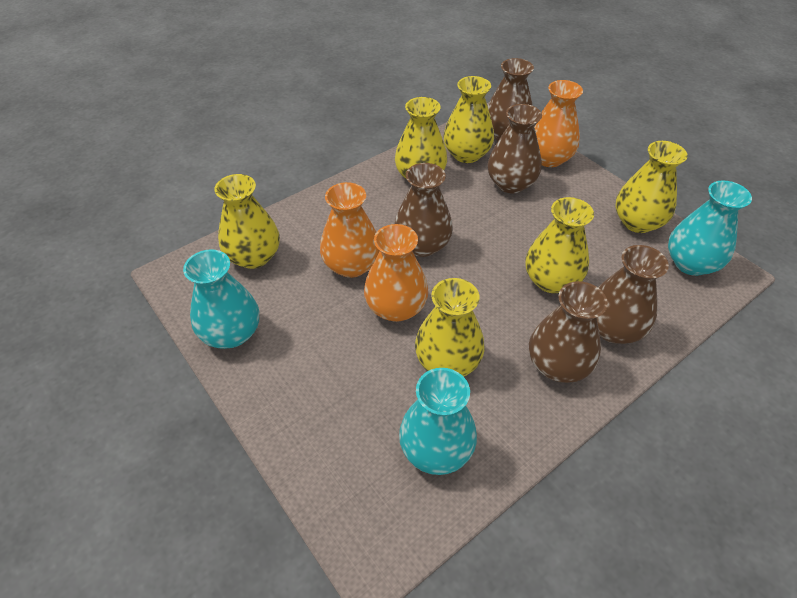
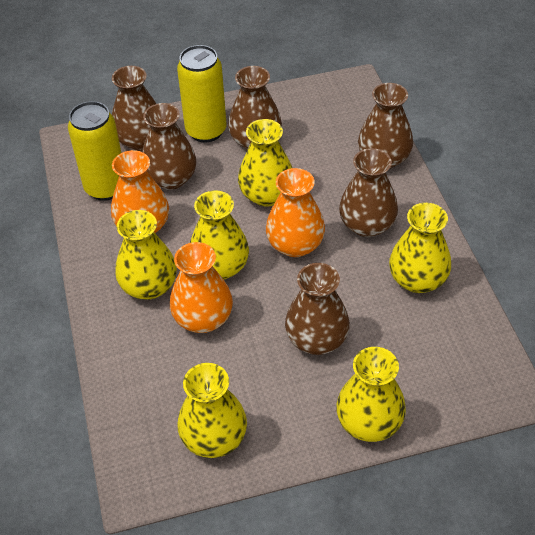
brown vase: 5 -> 6
turquoise vase: 3 -> 0
yellow can: 0 -> 2

